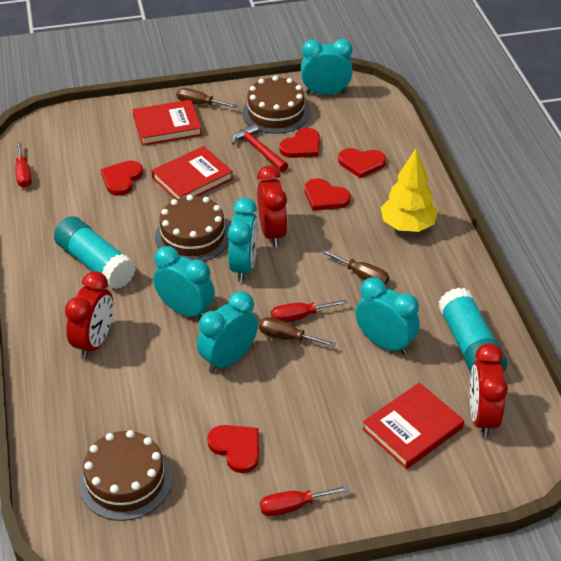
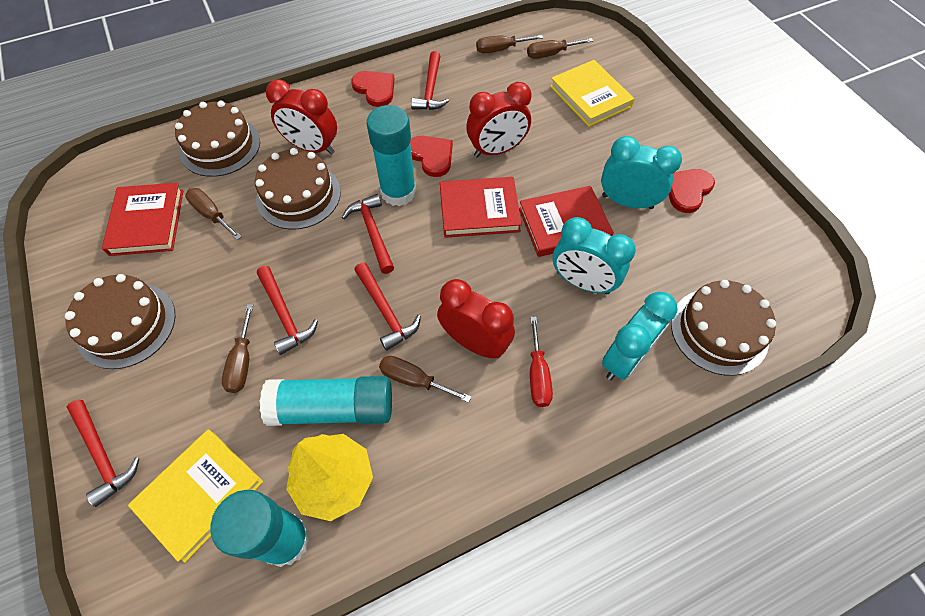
brown cake: 3 -> 4
brown screwdriver: 3 -> 5
red hammer: 1 -> 5
red heart: 5 -> 3
red screwdriver: 3 -> 1
turquoise clock: 5 -> 3
turquoise glue stick: 2 -> 3
yellow book: 0 -> 2

